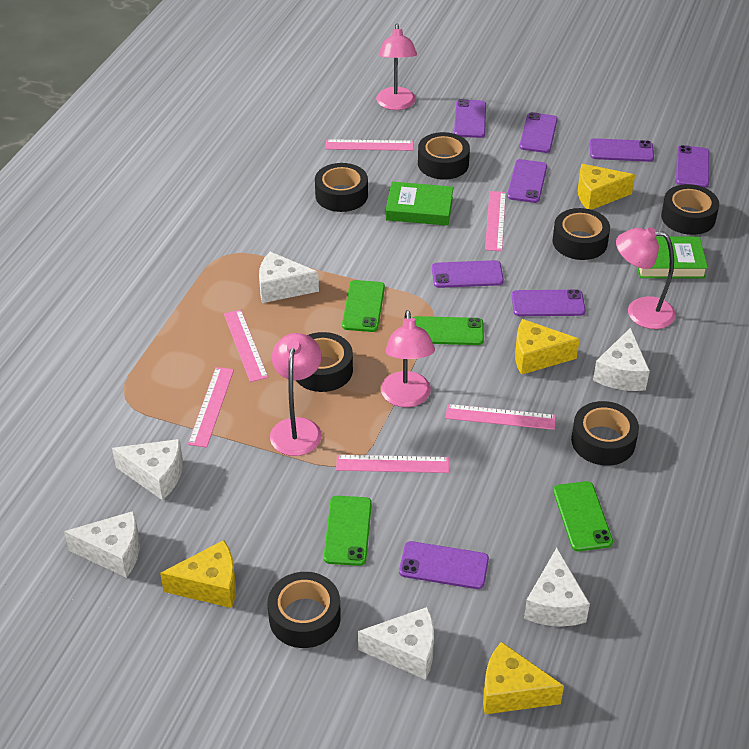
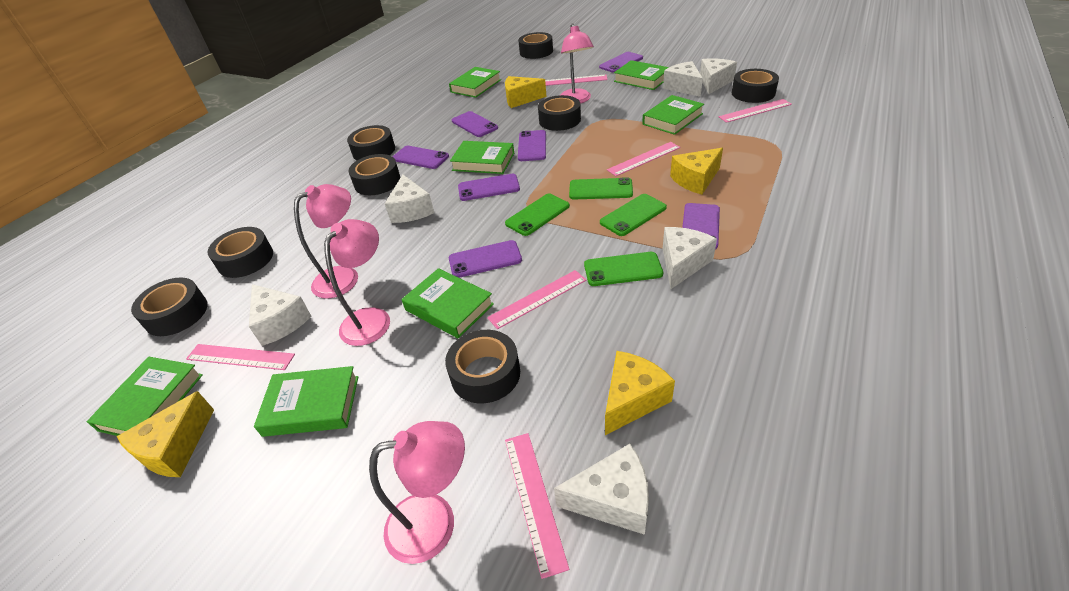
black tape: 7 -> 8
green book: 2 -> 7
purple phone: 8 -> 7

